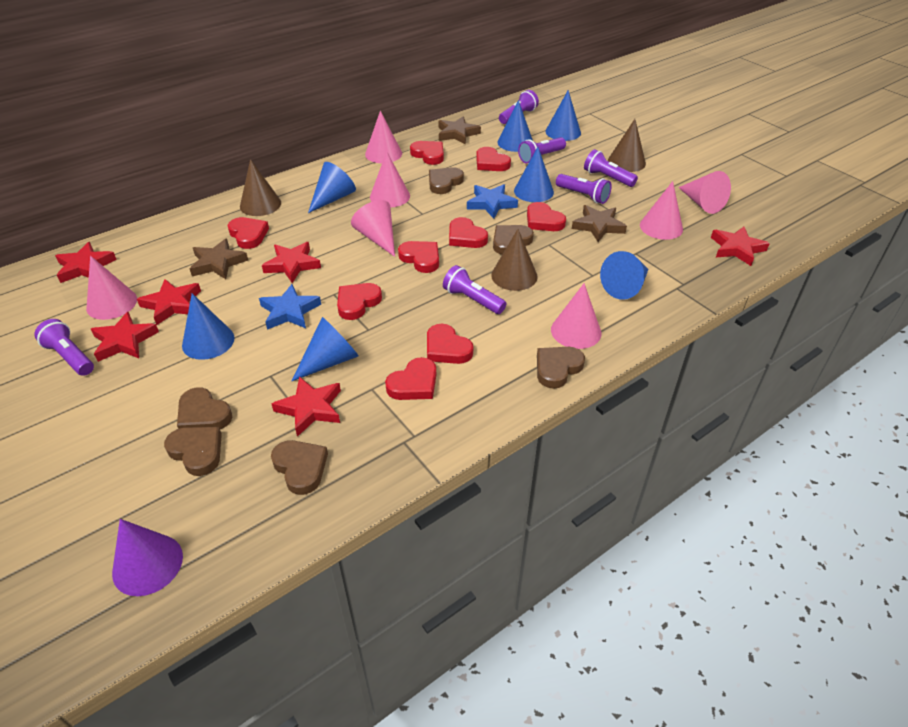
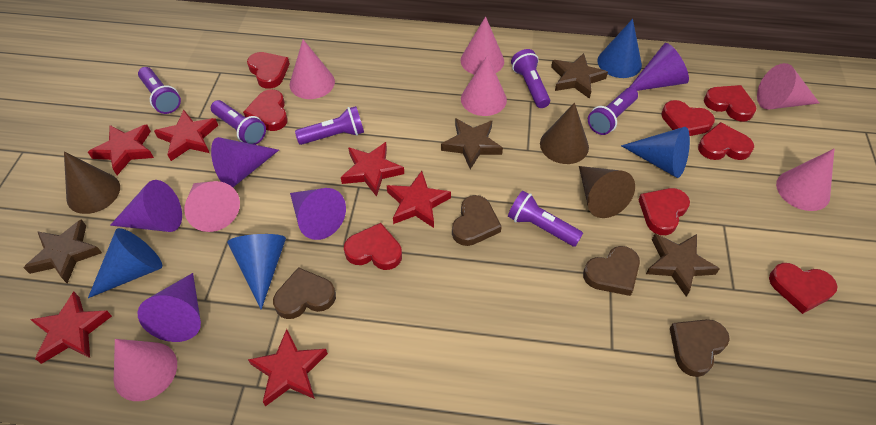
blue cone: 7 -> 4
blue star: 2 -> 0
brown heart: 6 -> 4
brown star: 3 -> 4
purple cone: 1 -> 5
red heart: 9 -> 8

